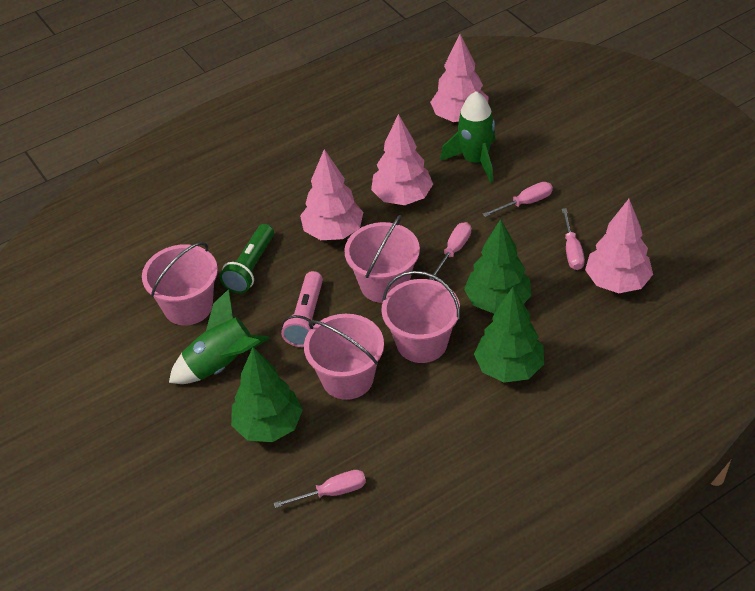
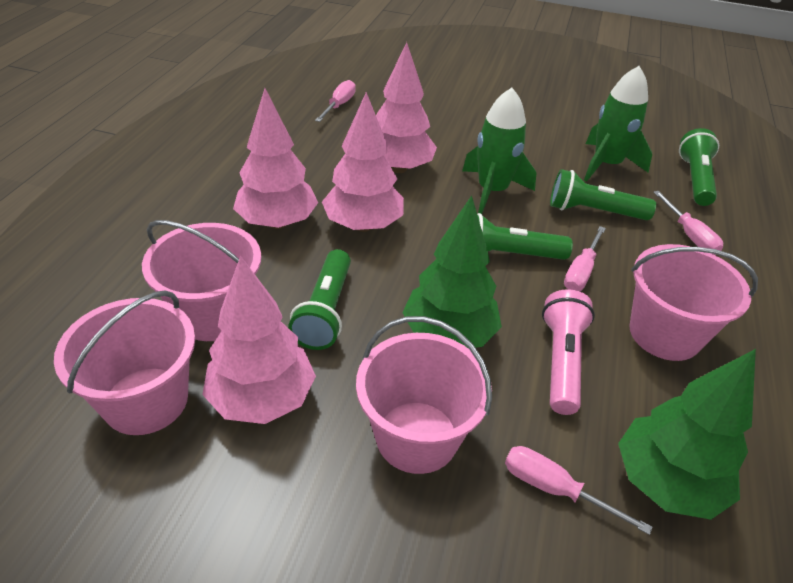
green flashlight: 1 -> 4
green tree: 3 -> 2

